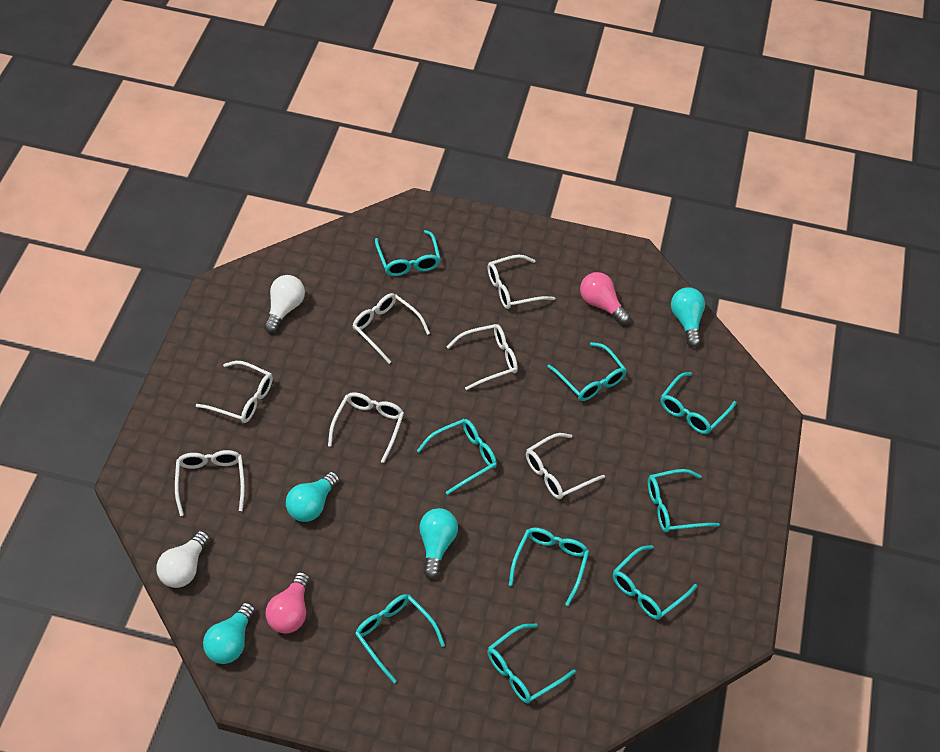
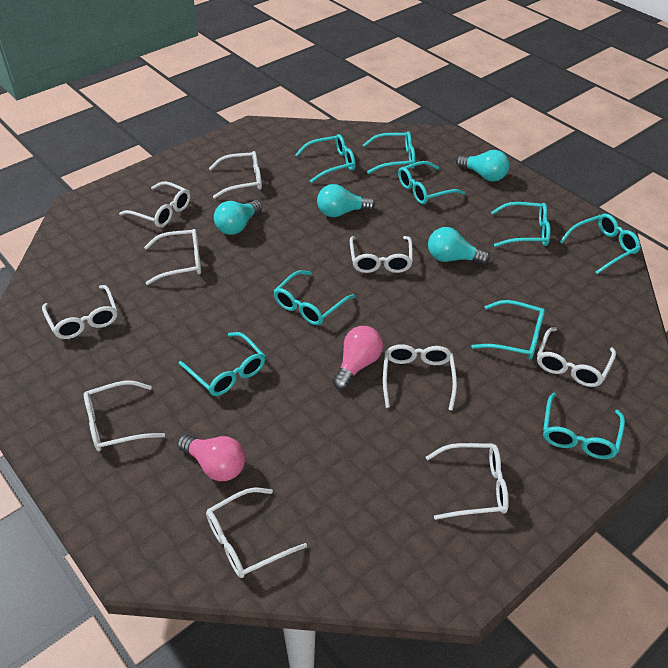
white glasses: 7 -> 10
white light bulb: 2 -> 0

